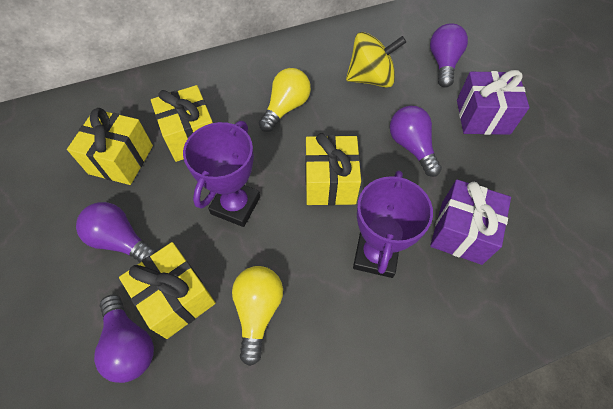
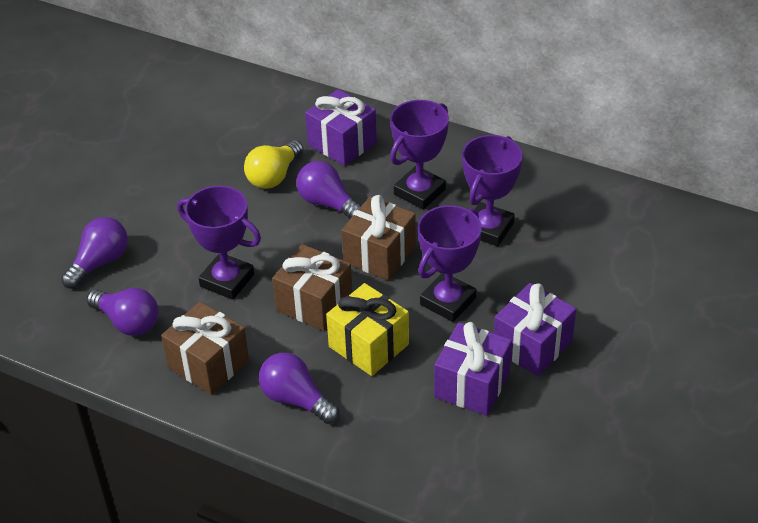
brown gift: 0 -> 3
purple gift: 2 -> 3
purple trophy: 2 -> 4
yellow gift: 4 -> 1
yellow light bulb: 2 -> 1
yellow spinning top: 1 -> 0

